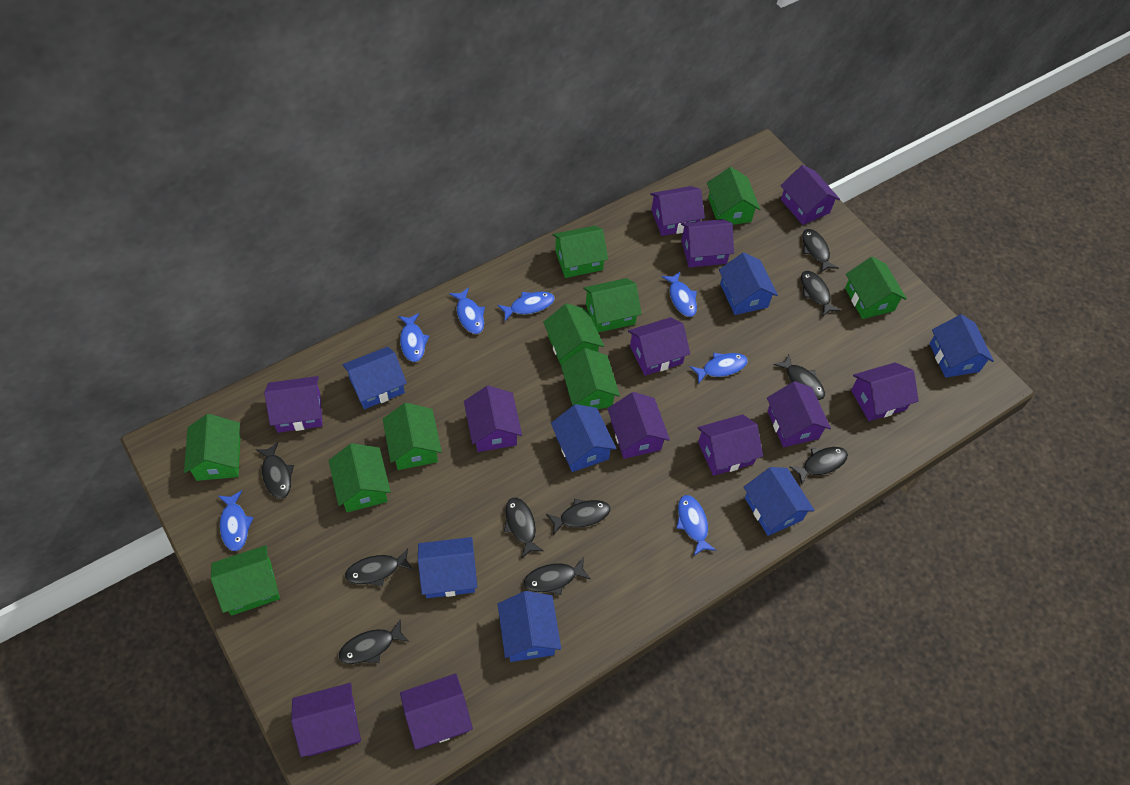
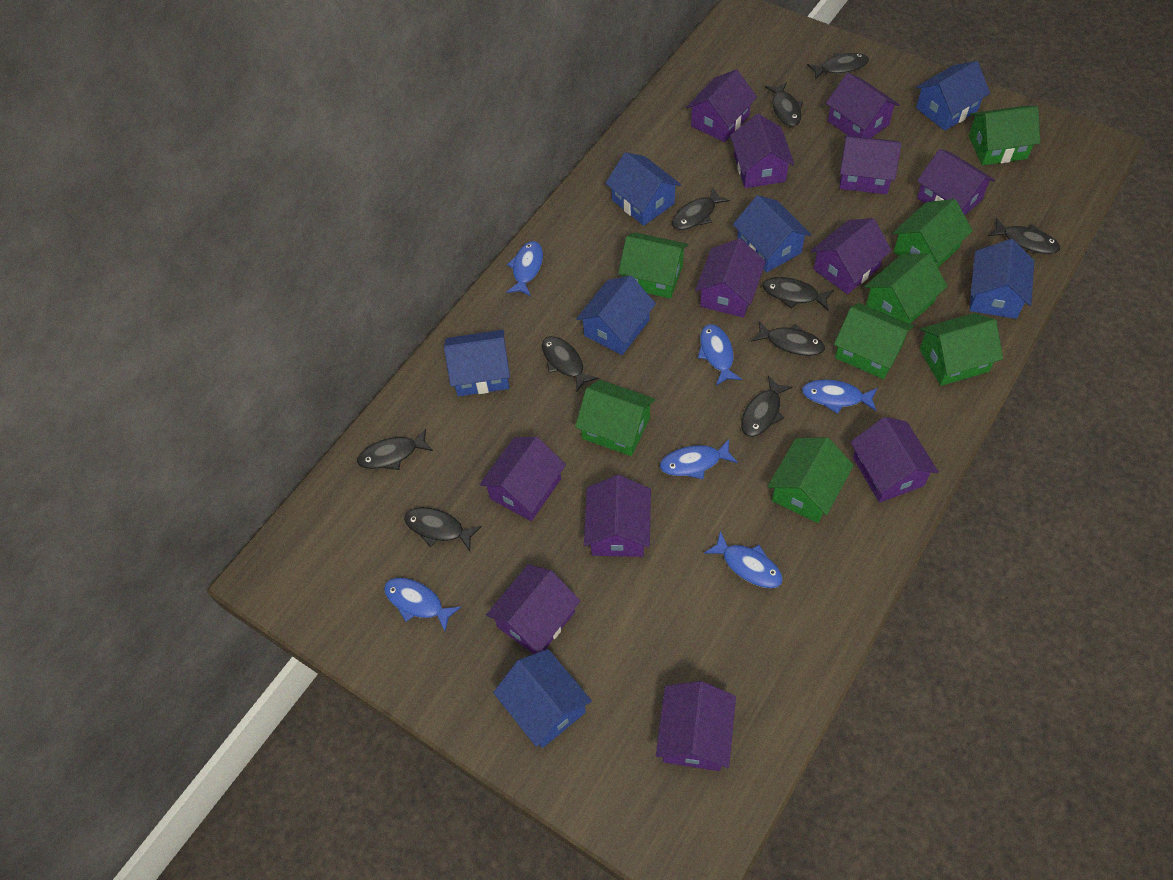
blue fish: 7 -> 6
green house: 10 -> 8

